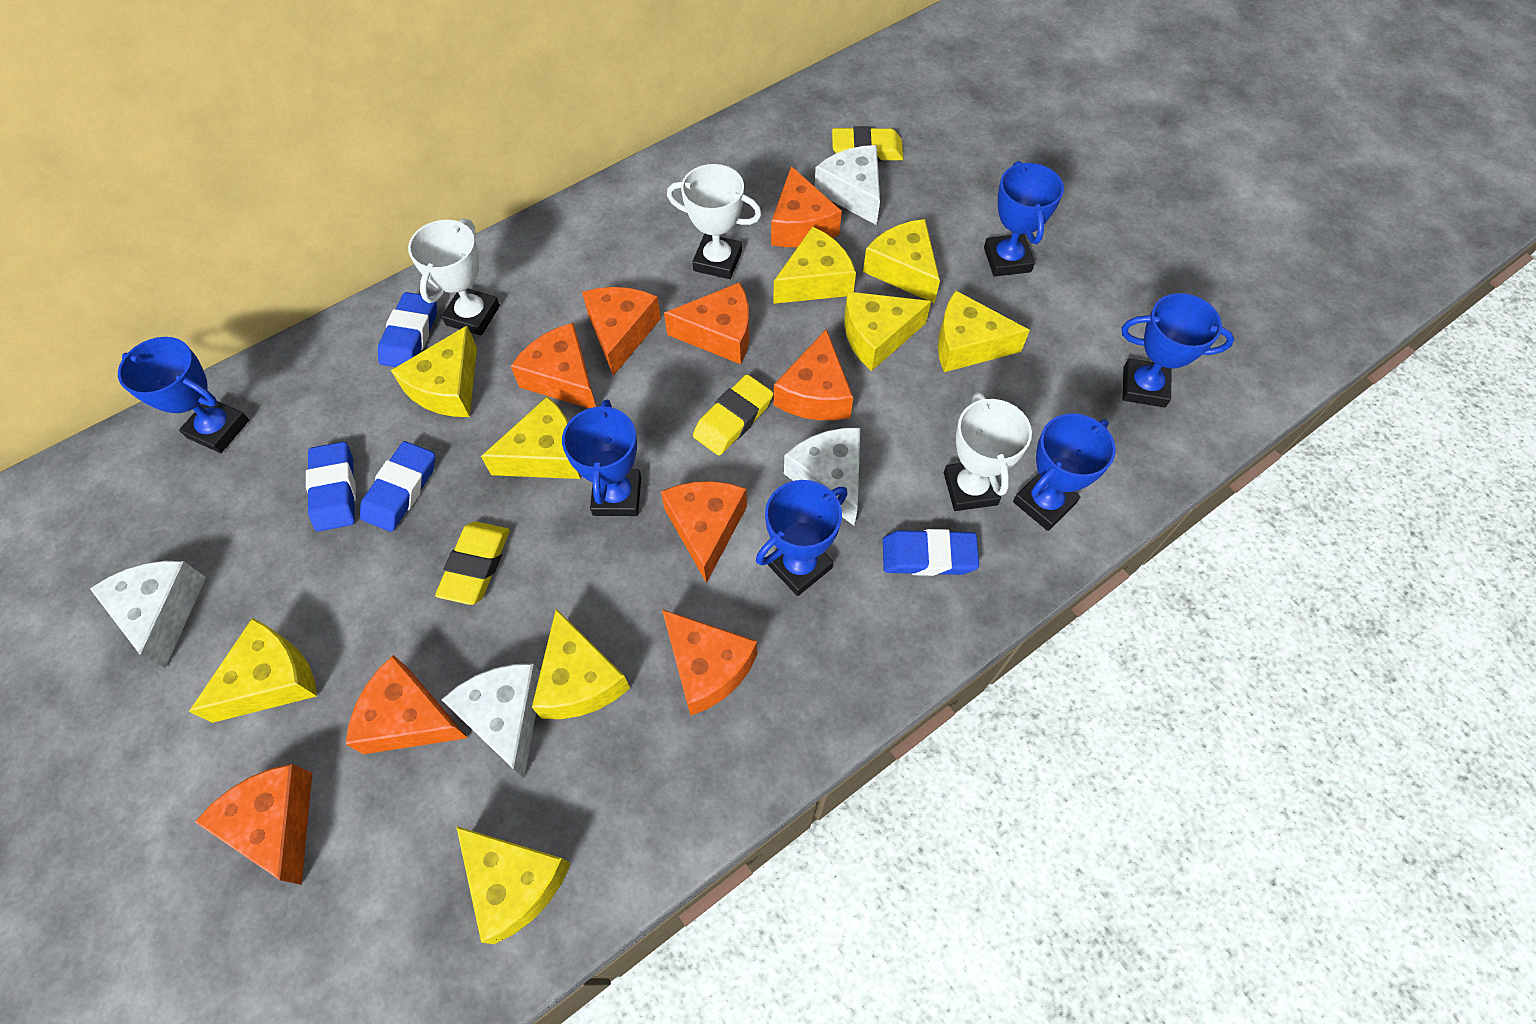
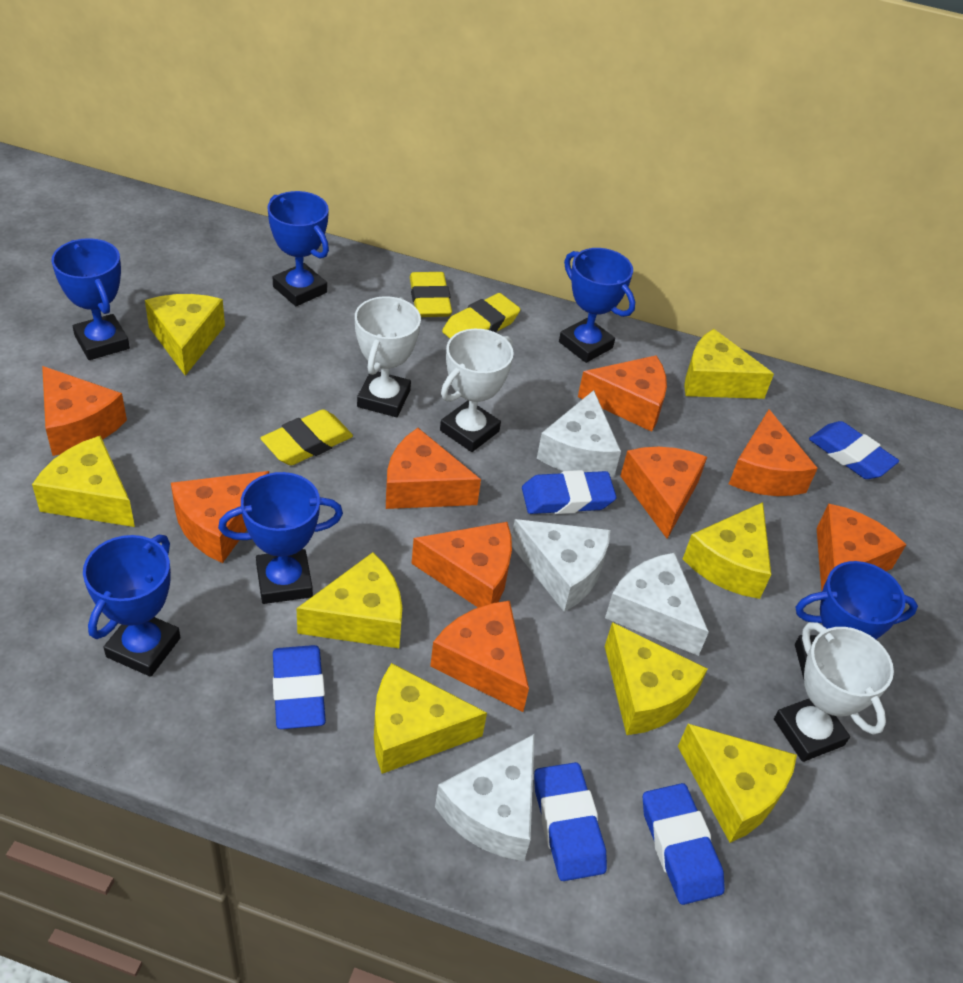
blue eraser: 4 -> 5
yellow cheese: 9 -> 8

